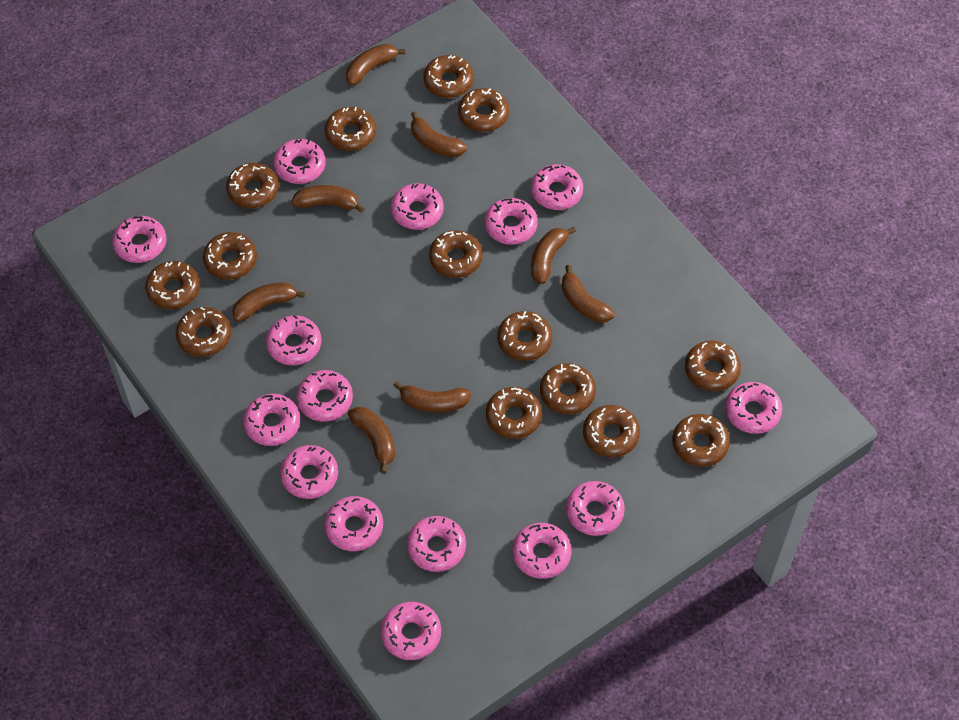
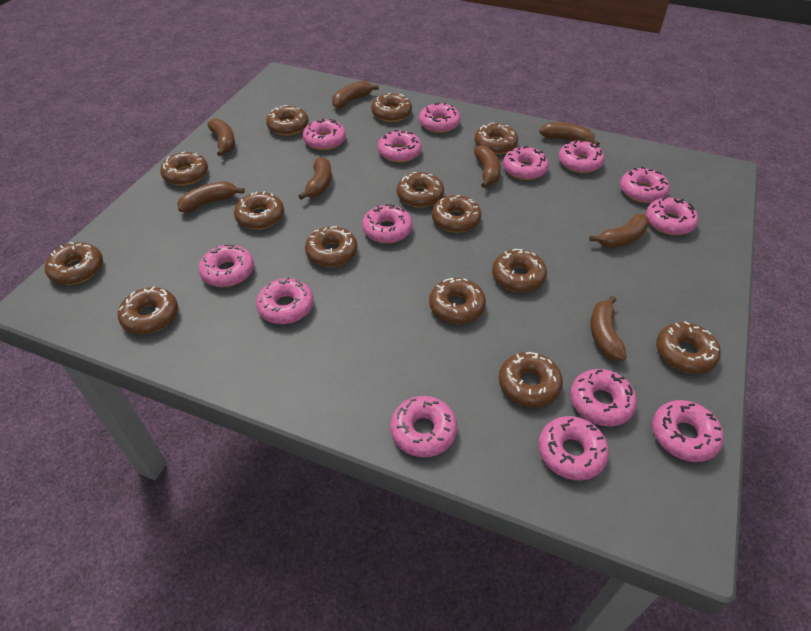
pink donut: 15 -> 14

